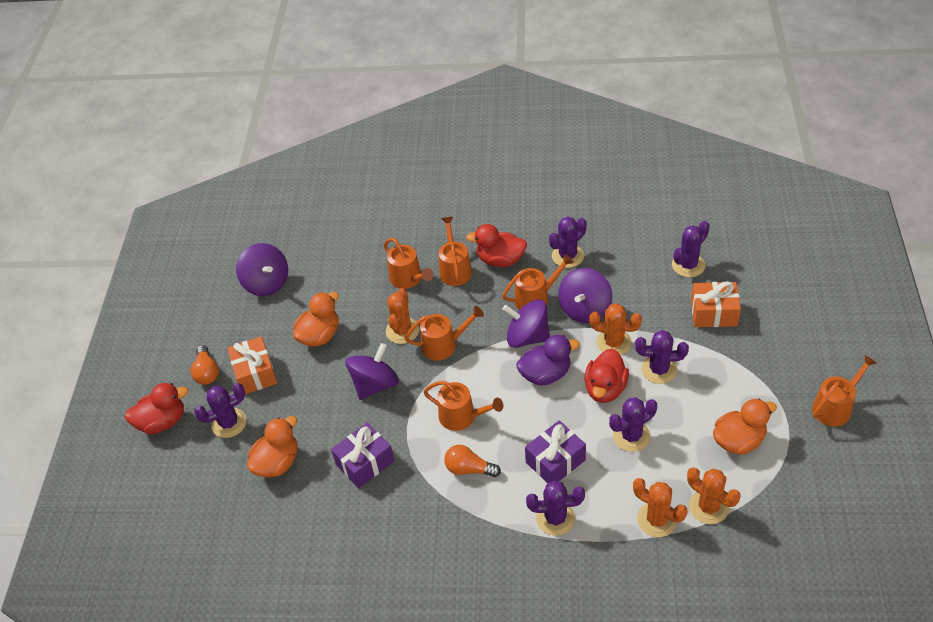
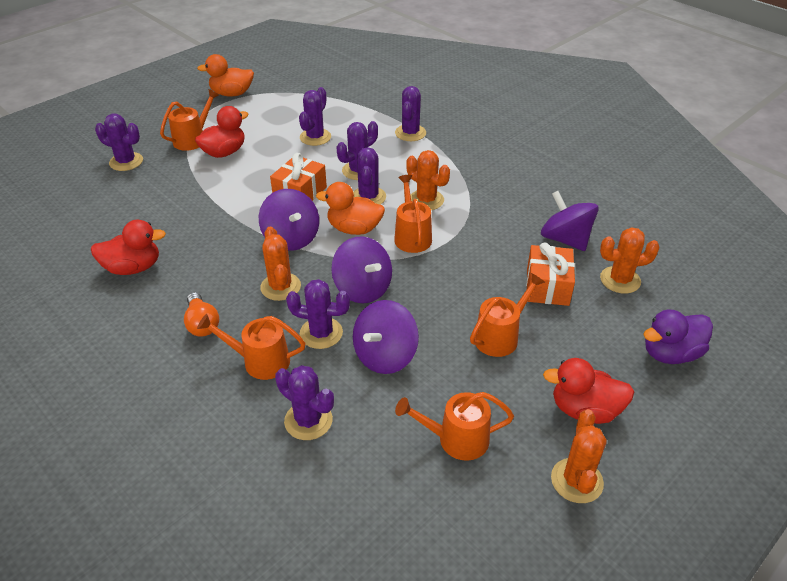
orange duck: 3 -> 2
orange light bulb: 2 -> 1
orange watering can: 6 -> 5
purple cactus: 6 -> 7
purple gift: 2 -> 0

